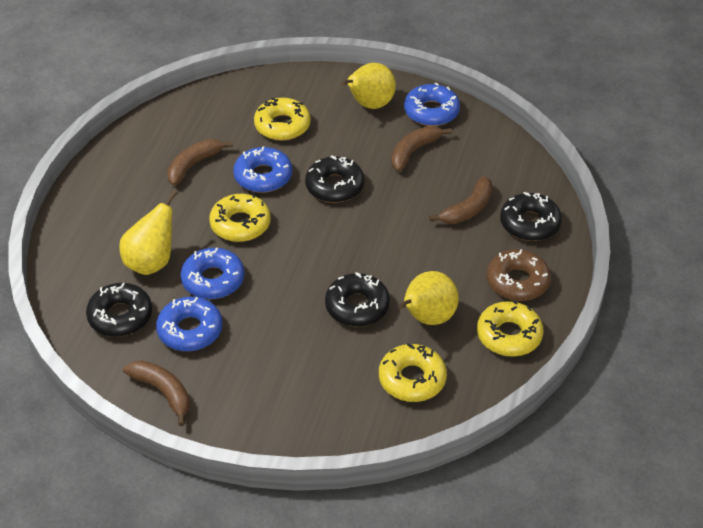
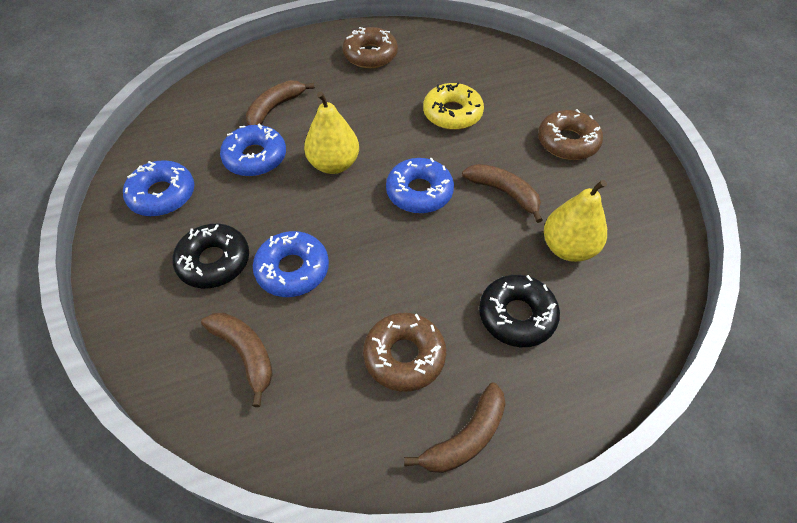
black donut: 4 -> 2
brown donut: 1 -> 3
yellow donut: 4 -> 1
yellow pear: 3 -> 2

